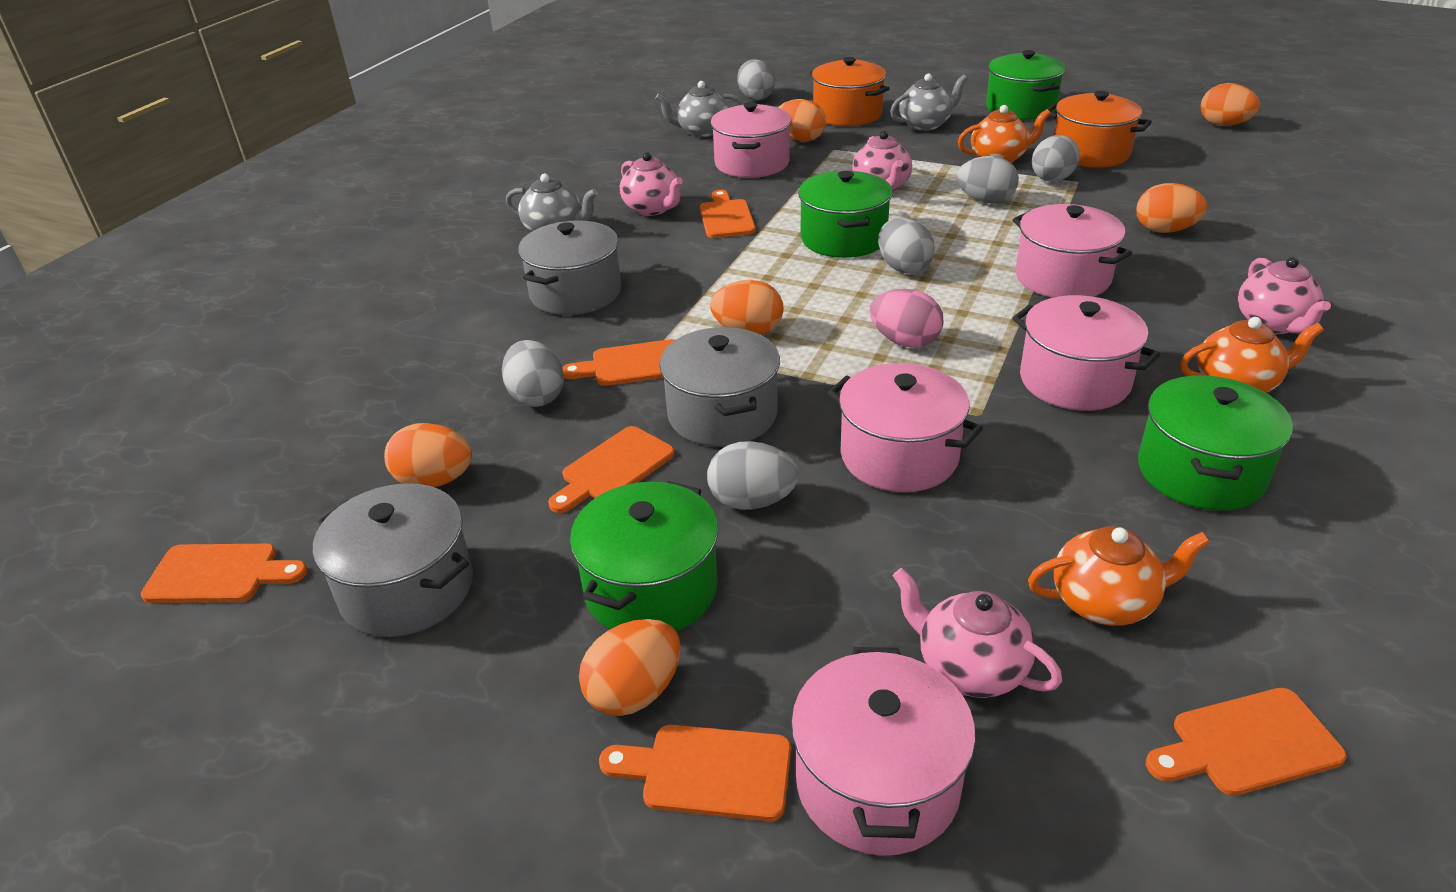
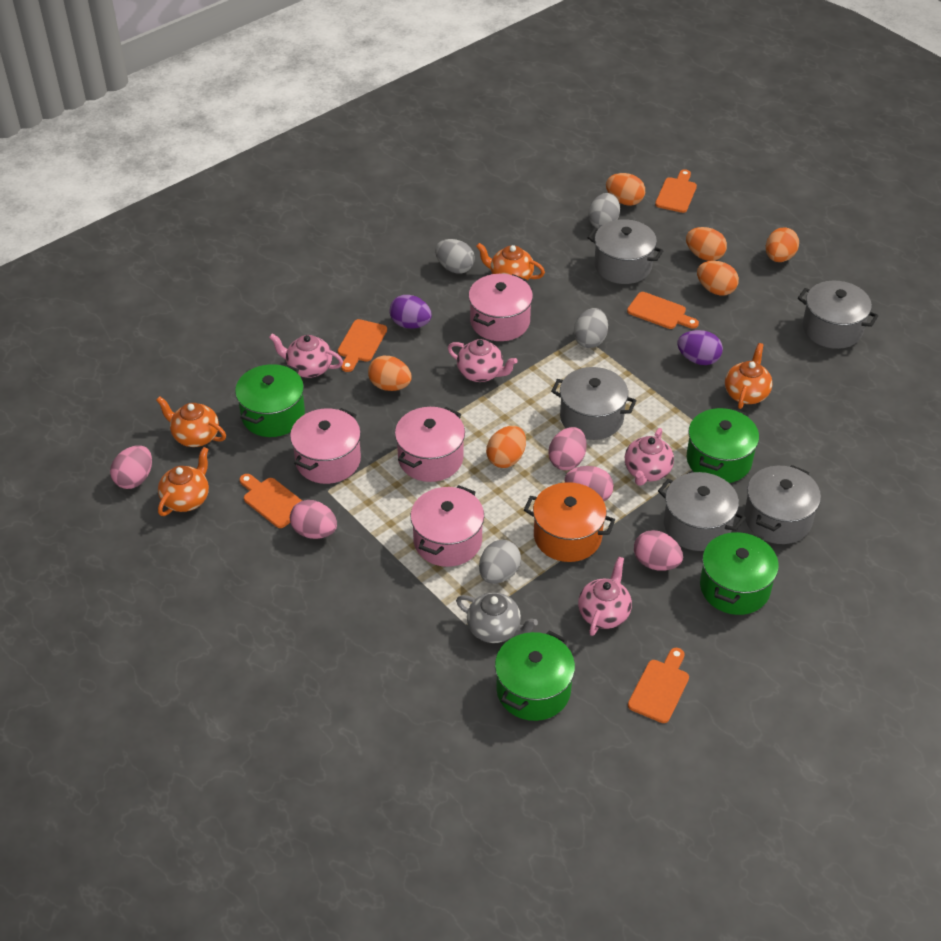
grey egg: 6 -> 4
grey pot: 3 -> 5
grey teapot: 3 -> 1
orange cutting board: 6 -> 5
orange pot: 2 -> 1
orange teapot: 3 -> 4
pink egg: 1 -> 5
pink pot: 5 -> 4
purple egg: 0 -> 2

